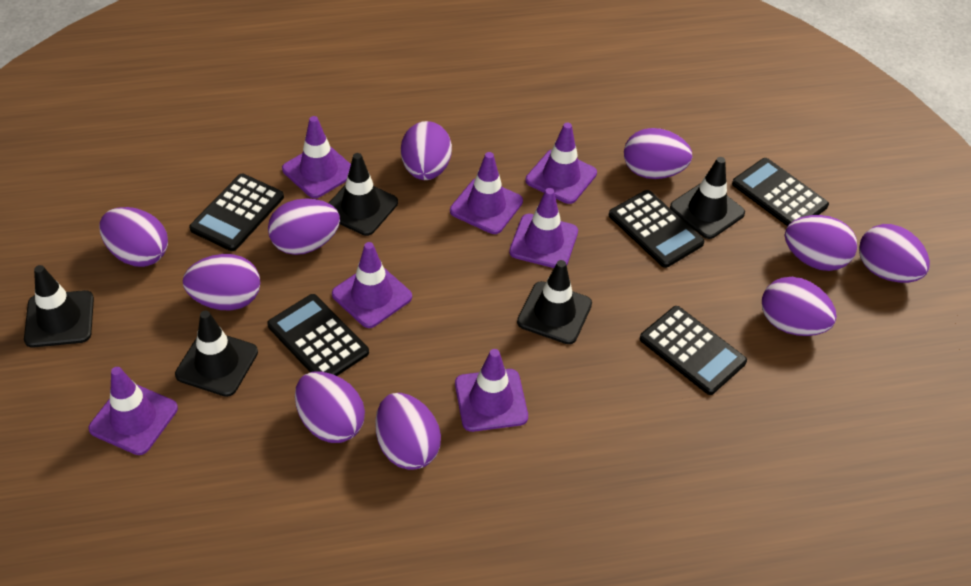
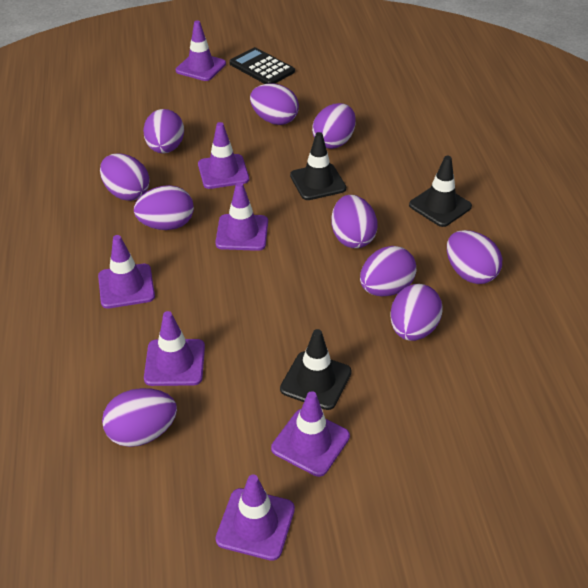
black calculator: 5 -> 1
black traffic cone: 5 -> 3

